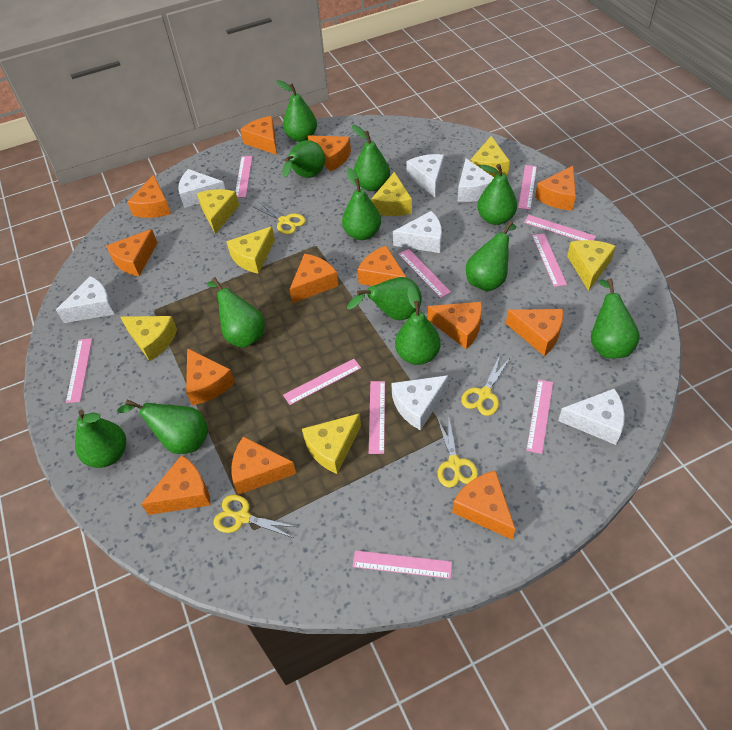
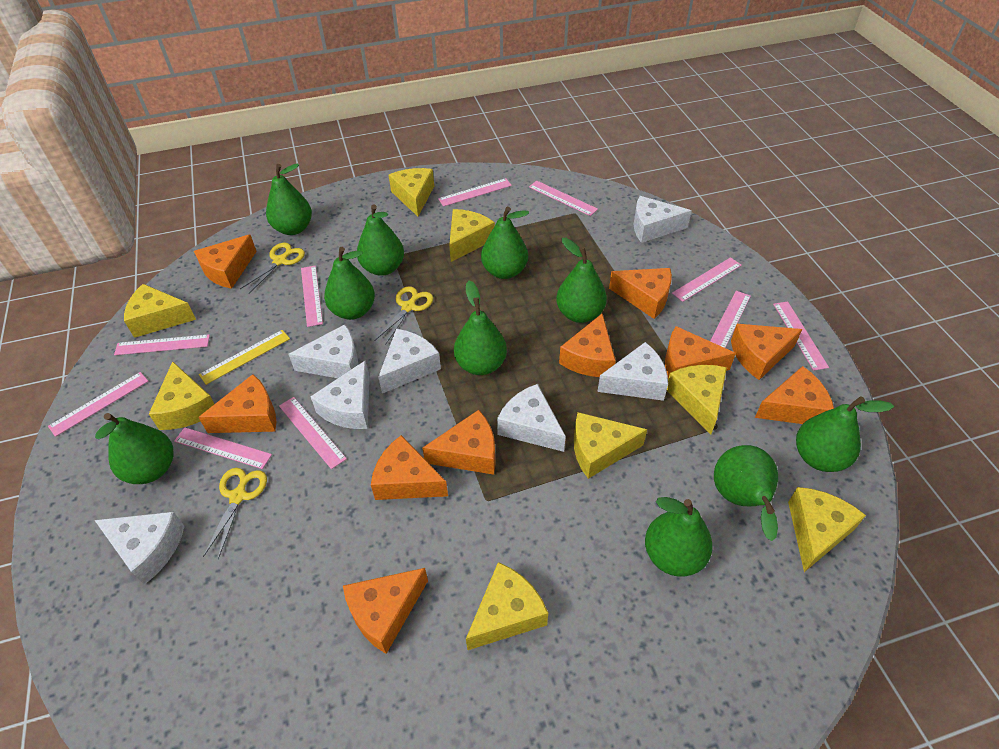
green pear: 12 -> 10
orange cheese: 13 -> 10
yellow cheese: 7 -> 8
yellow ruler: 0 -> 1
yellow scissors: 4 -> 3

